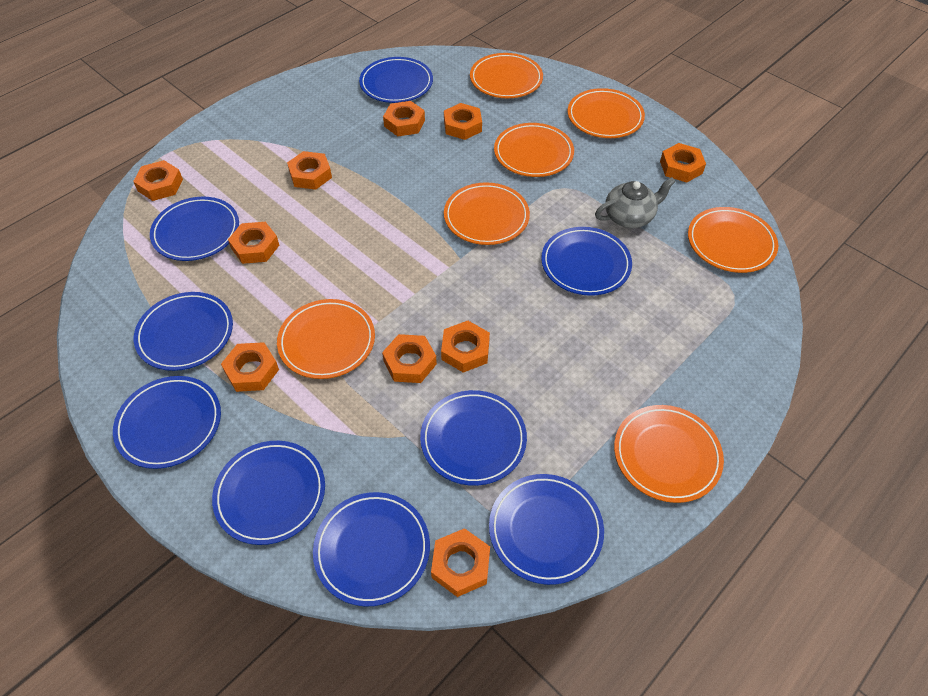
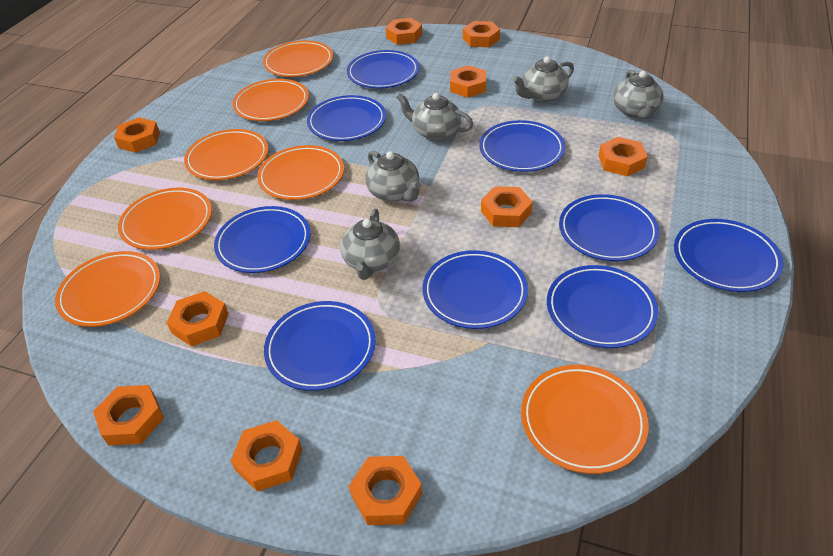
grey teapot: 1 -> 5

